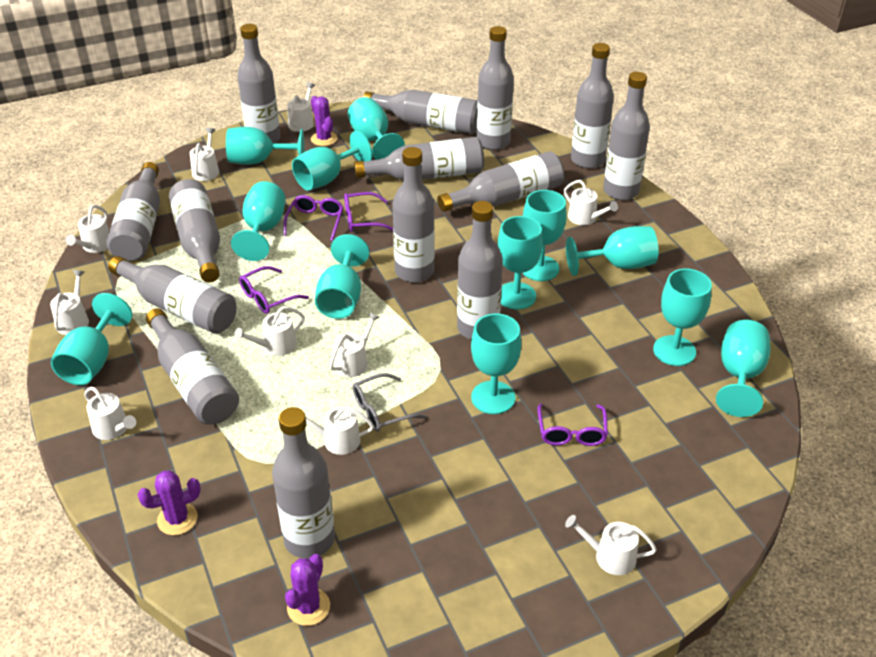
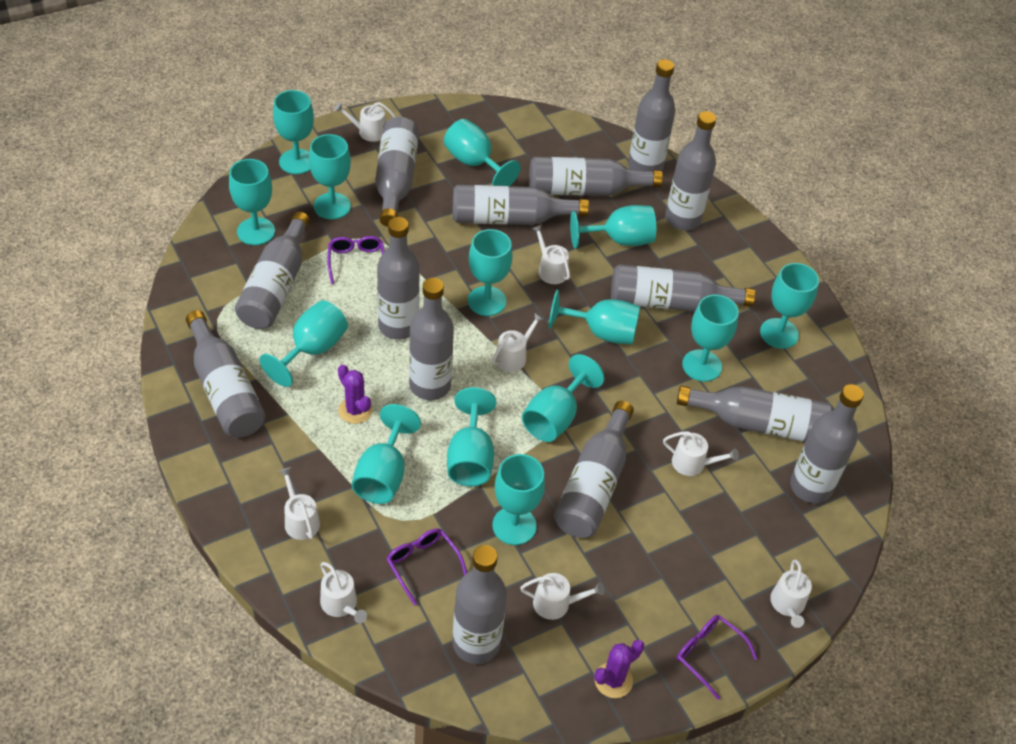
grey glasses: 1 -> 0
purple cactus: 3 -> 2
purple glasses: 4 -> 3
turquoise goblet: 12 -> 14
white watering can: 10 -> 8

